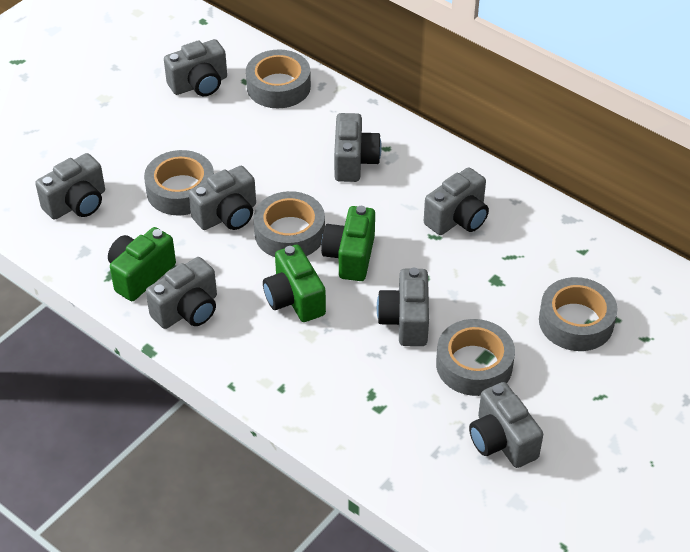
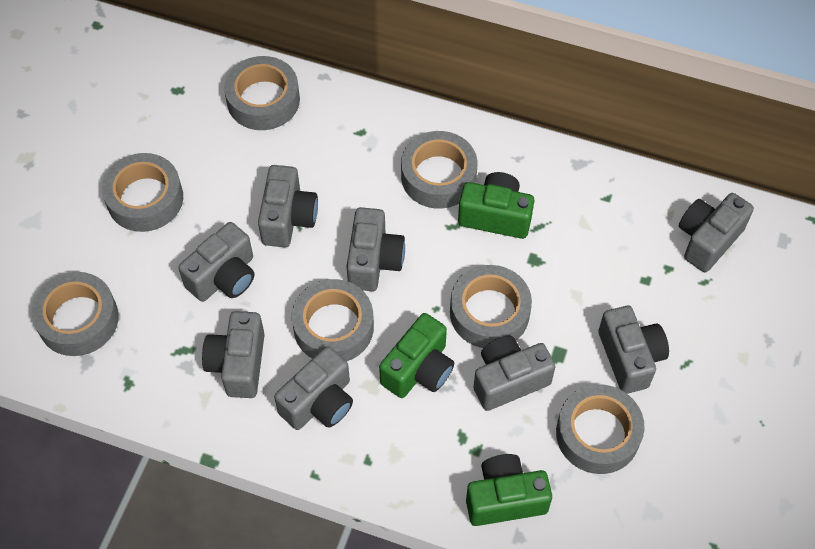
grey tape: 5 -> 7

